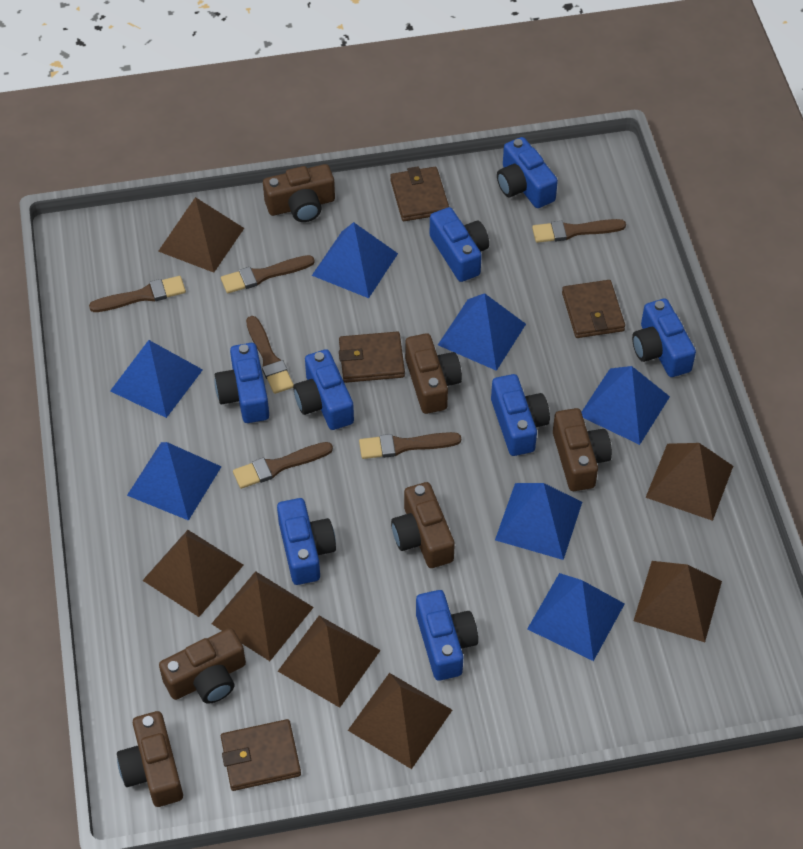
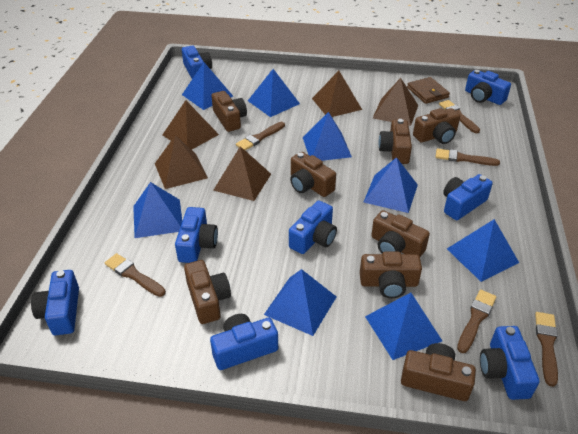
blue pyramid: 7 -> 8
brown camera: 6 -> 8
brown pyramid: 7 -> 5
brown wallet: 4 -> 1

